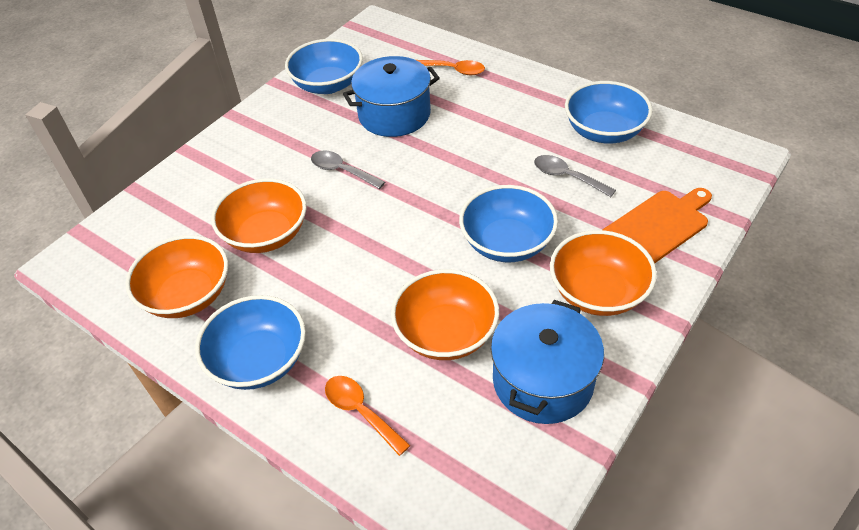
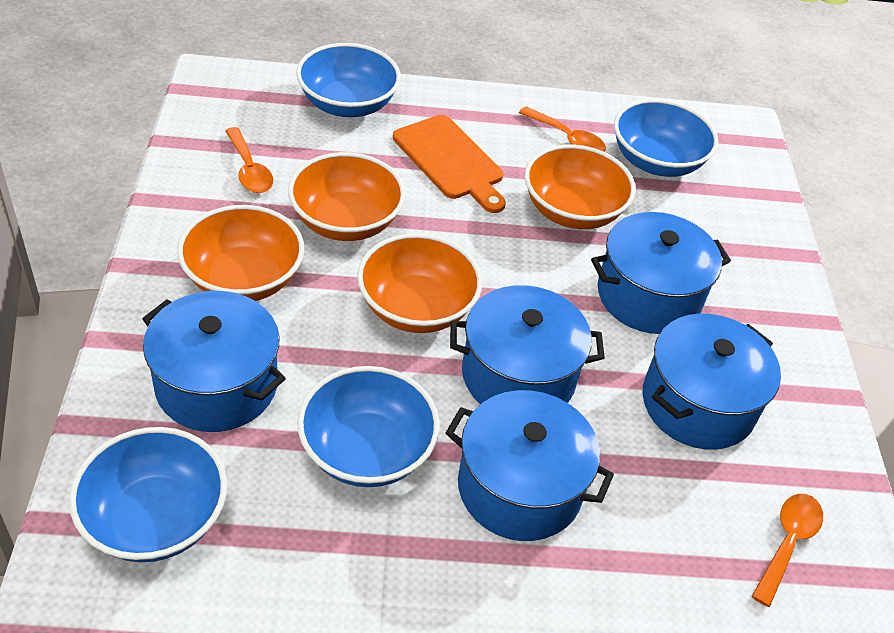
blue pot: 2 -> 5
grey spoon: 2 -> 0
orange spoon: 2 -> 3

